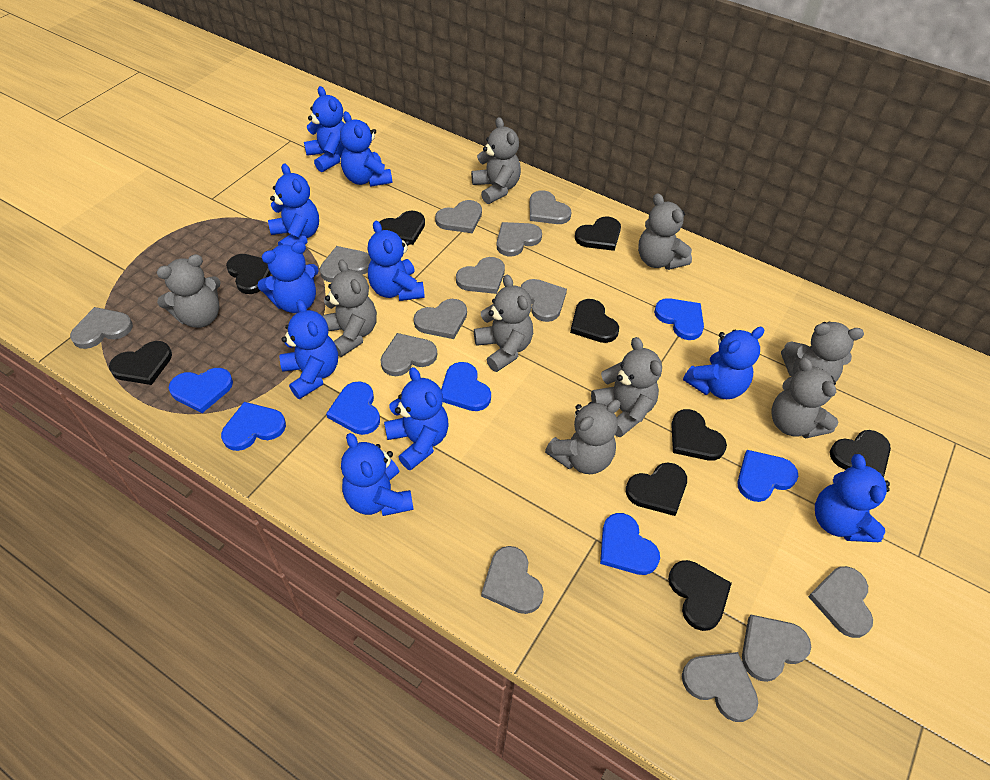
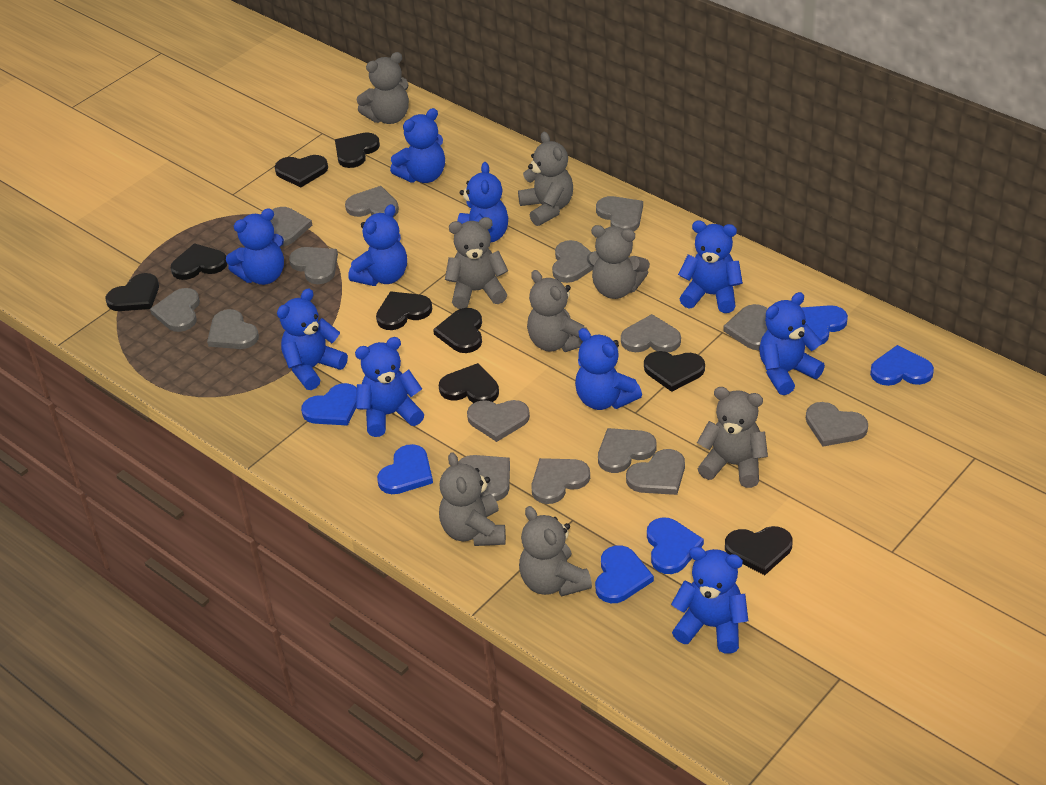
blue heart: 7 -> 6
grey heart: 13 -> 15
grey teddy bear: 9 -> 8

